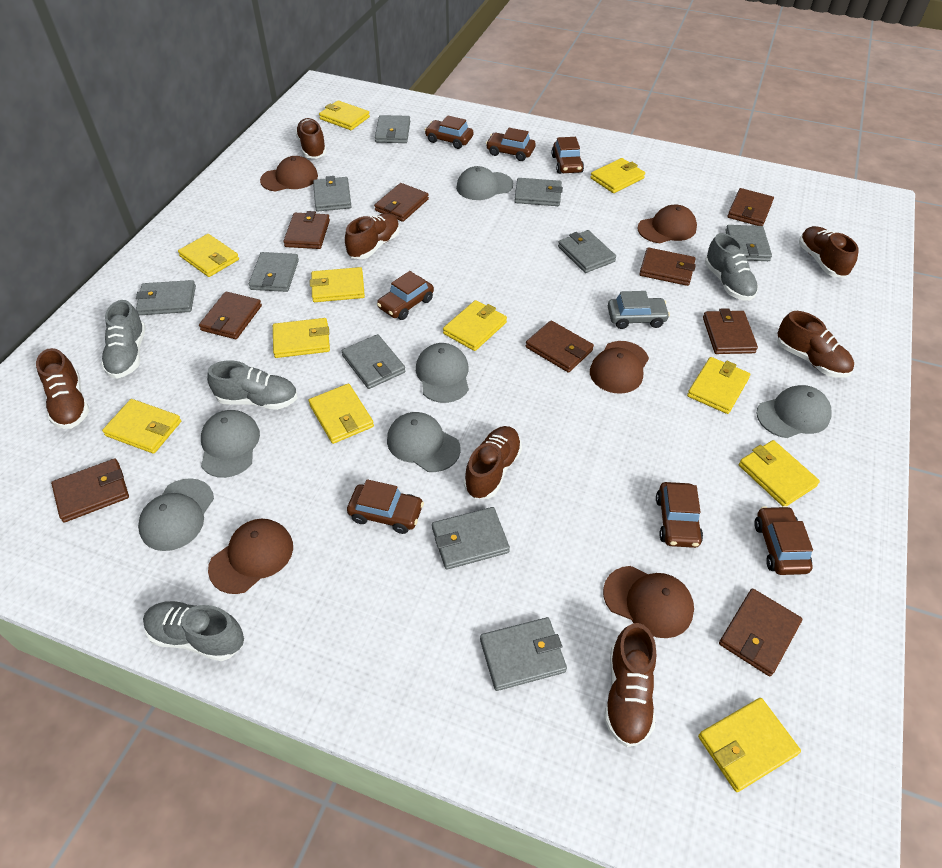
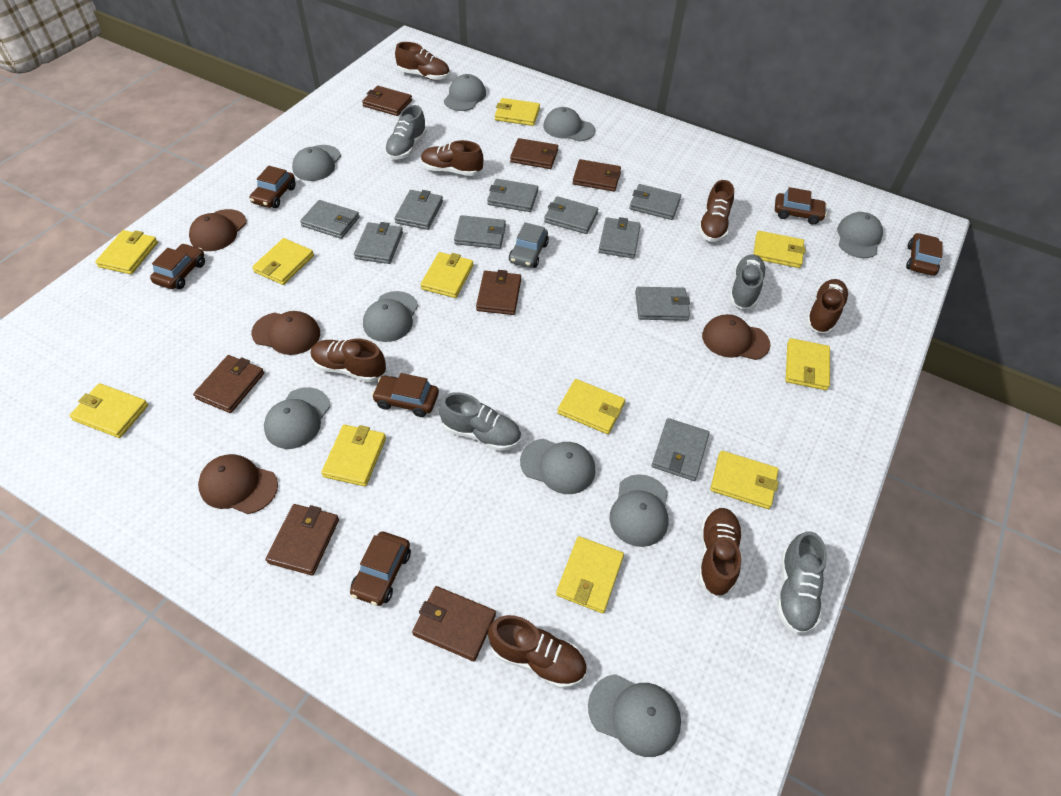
brown cap: 5 -> 4
brown car: 7 -> 6
brown wallet: 9 -> 7
grey cap: 6 -> 9

